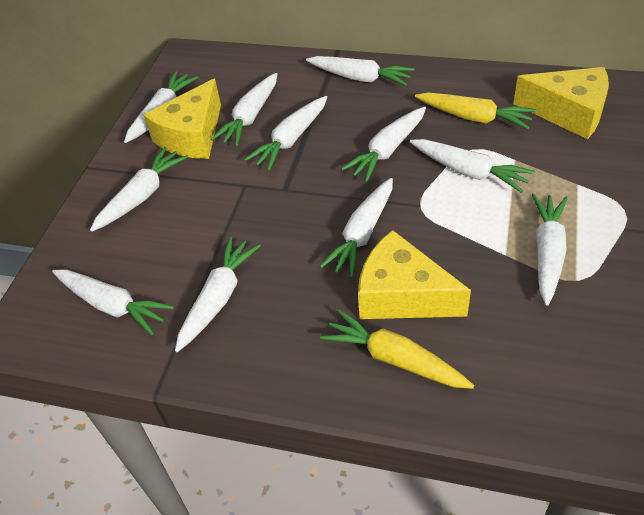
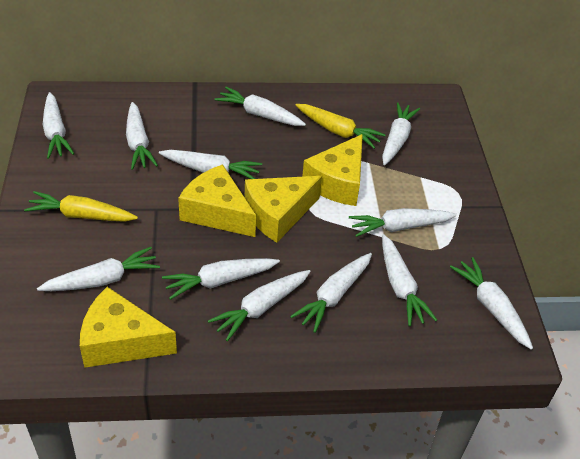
white carrot: 11 -> 12
yellow cheese: 3 -> 4

